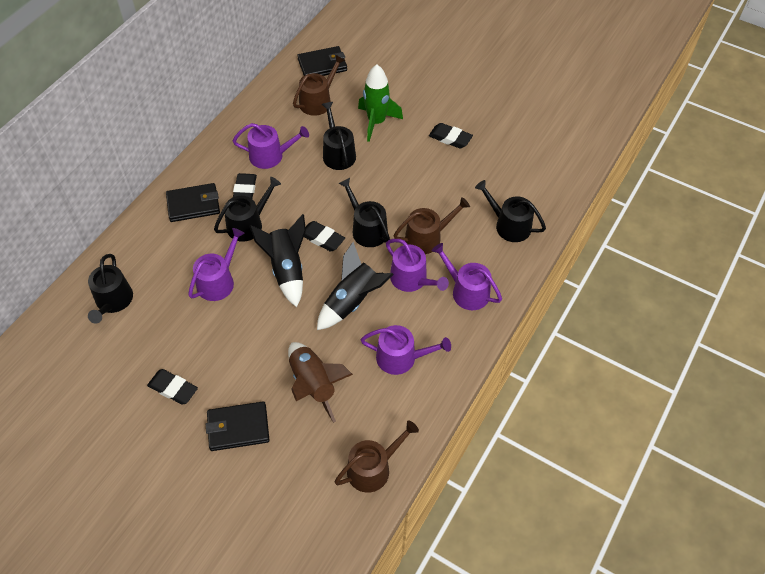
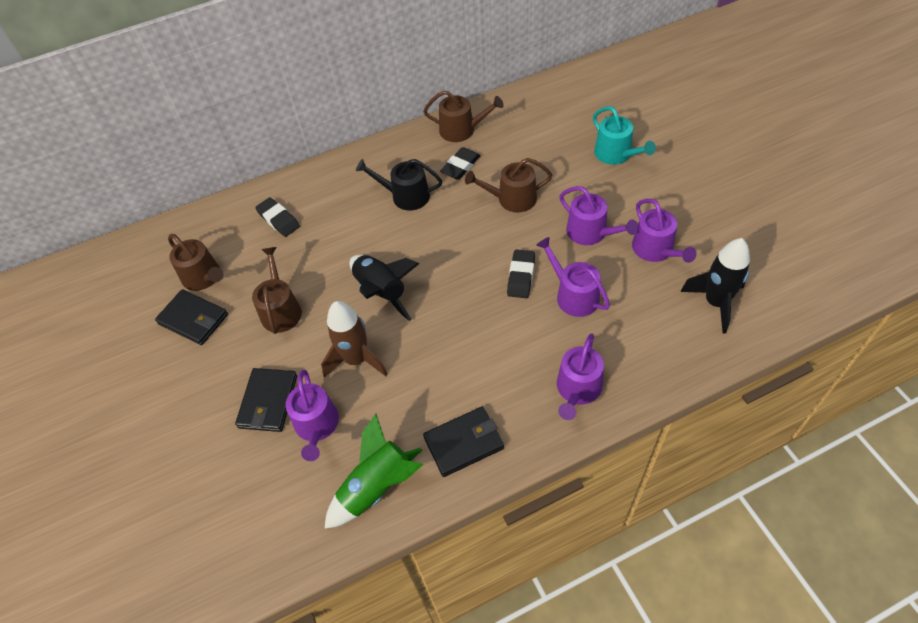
black eraser: 4 -> 3
black watering can: 5 -> 1
brown watering can: 3 -> 4
turquoise watering can: 0 -> 1

